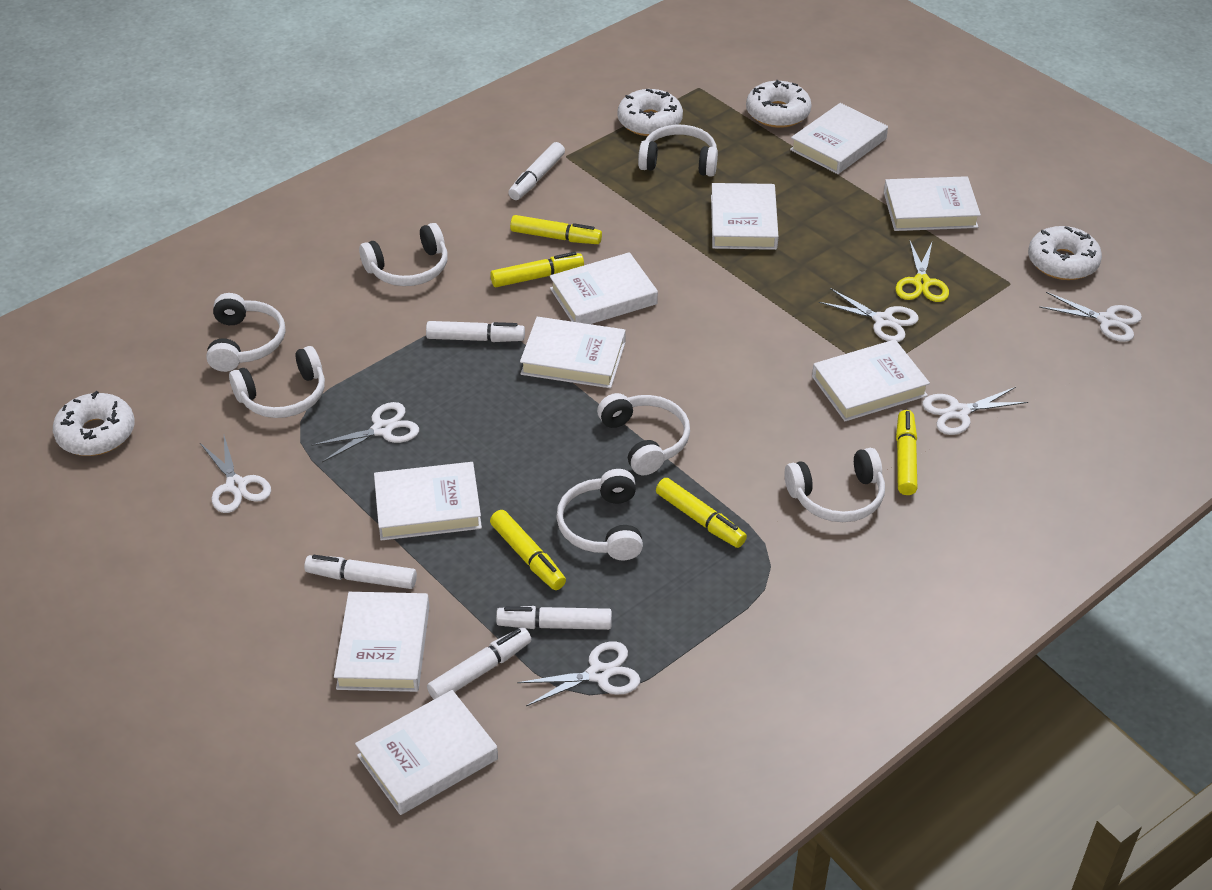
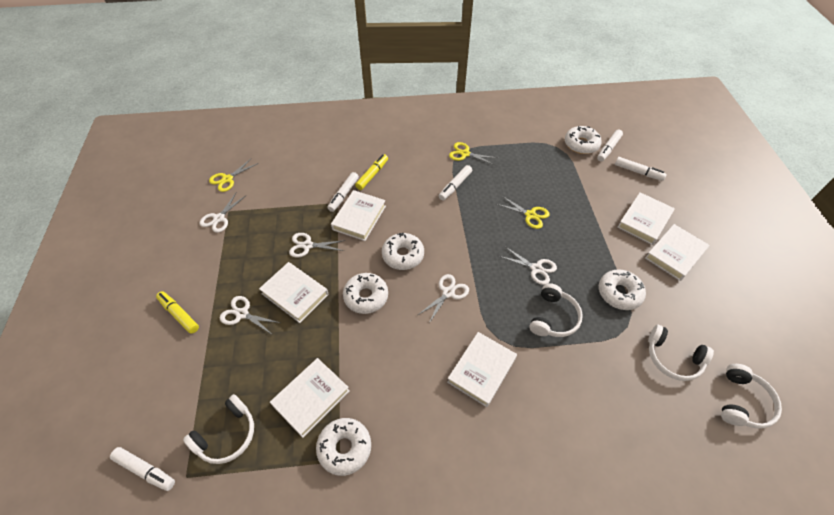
white book: 9 -> 6
white donut: 4 -> 5
white headphones: 7 -> 4
white scissors: 6 -> 5
yellow marker: 5 -> 2
yellow scissors: 1 -> 3

